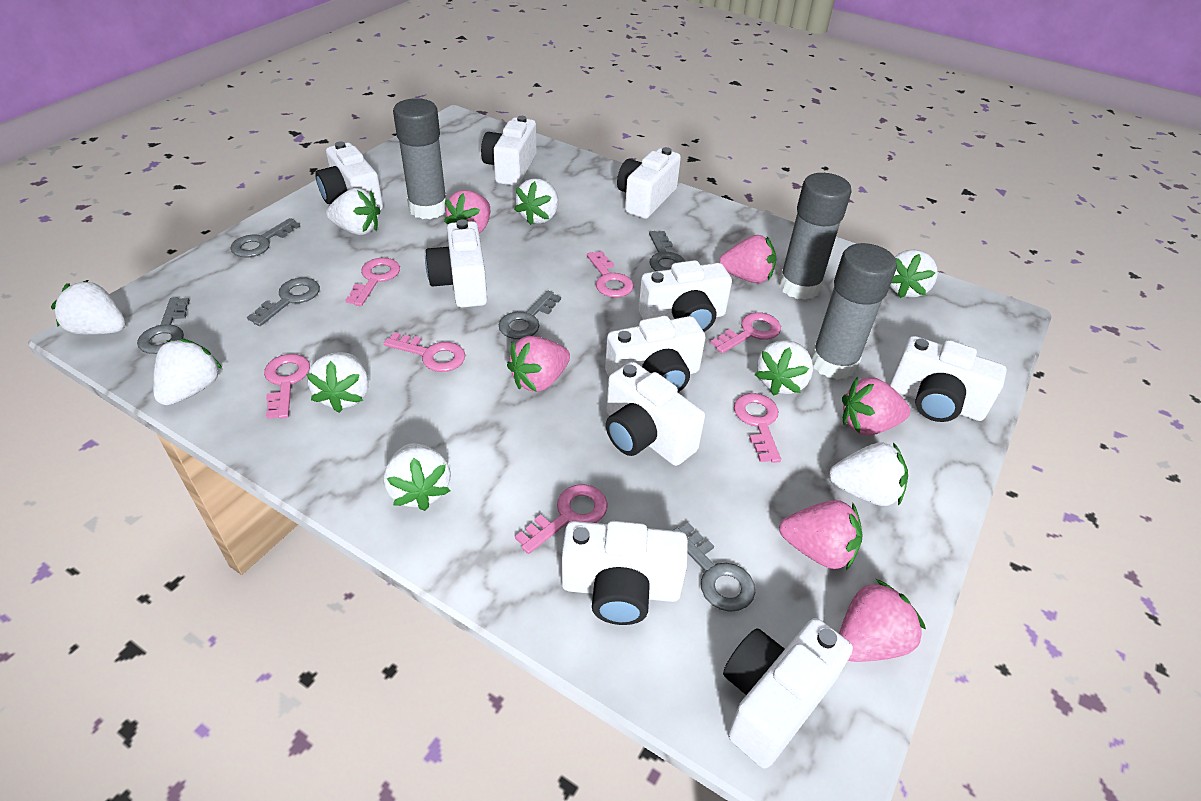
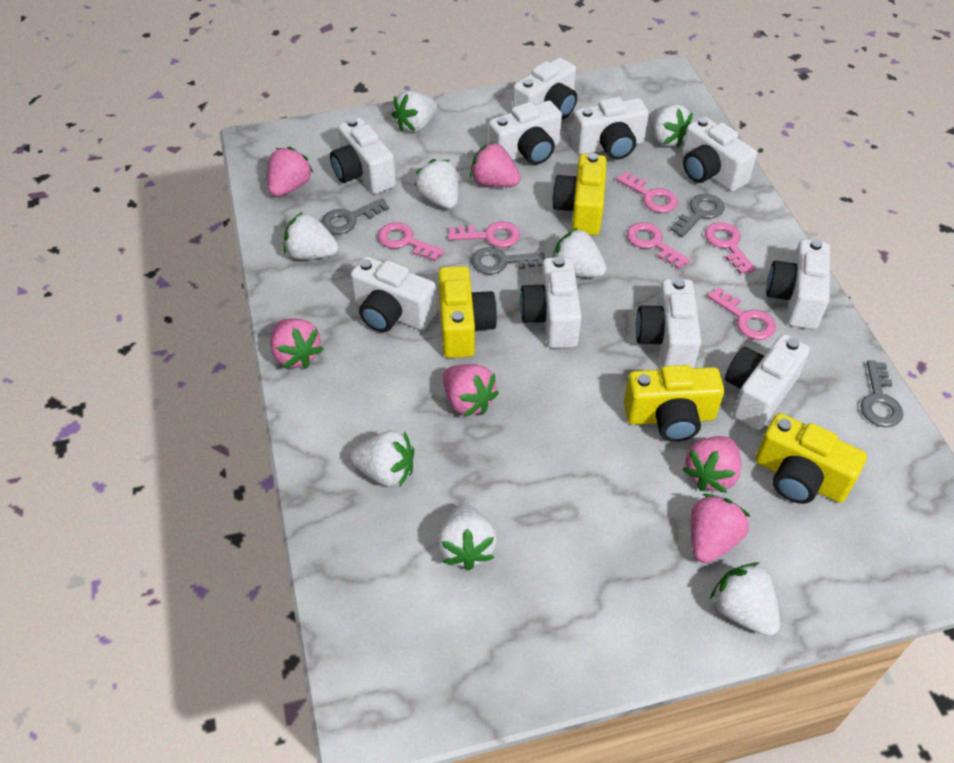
grey glue stick: 3 -> 0
grey key: 6 -> 4
pink key: 7 -> 6
white strawberry: 9 -> 8
yellow camera: 0 -> 4

